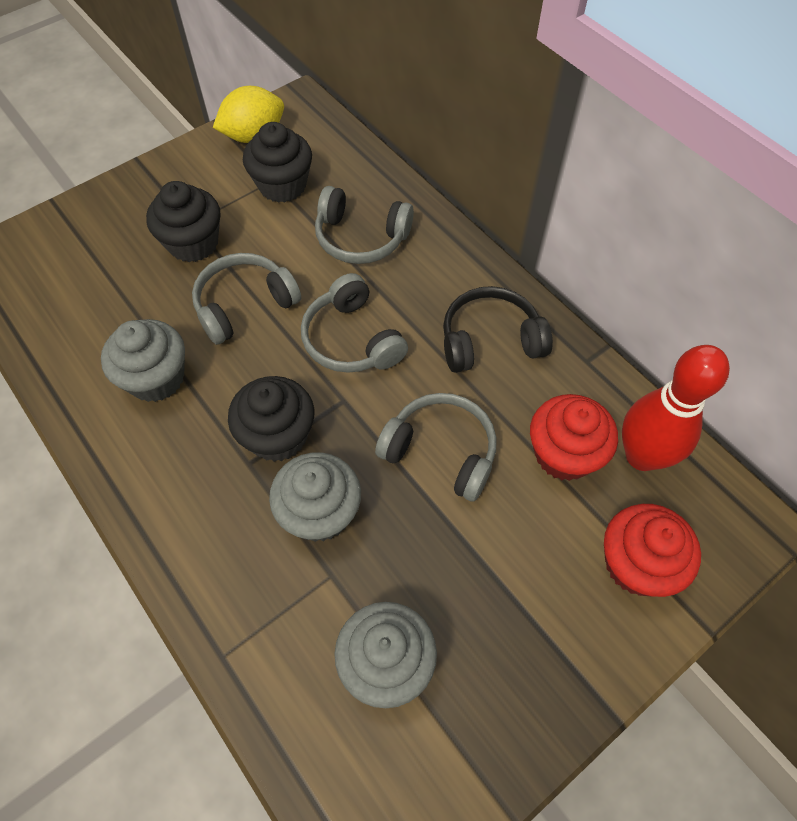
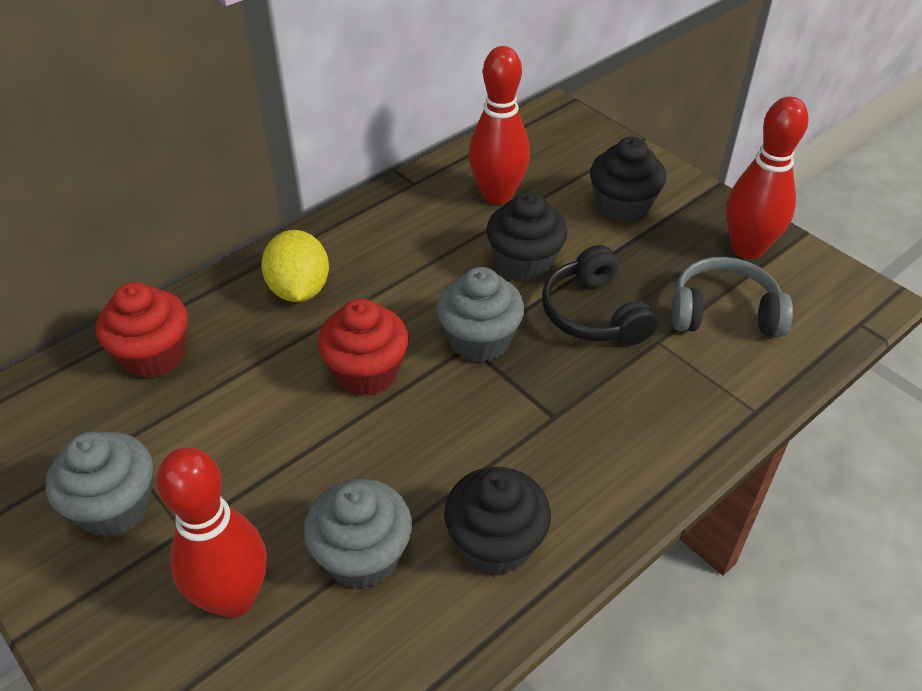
grey headphones: 4 -> 1
red bowling pin: 1 -> 3

